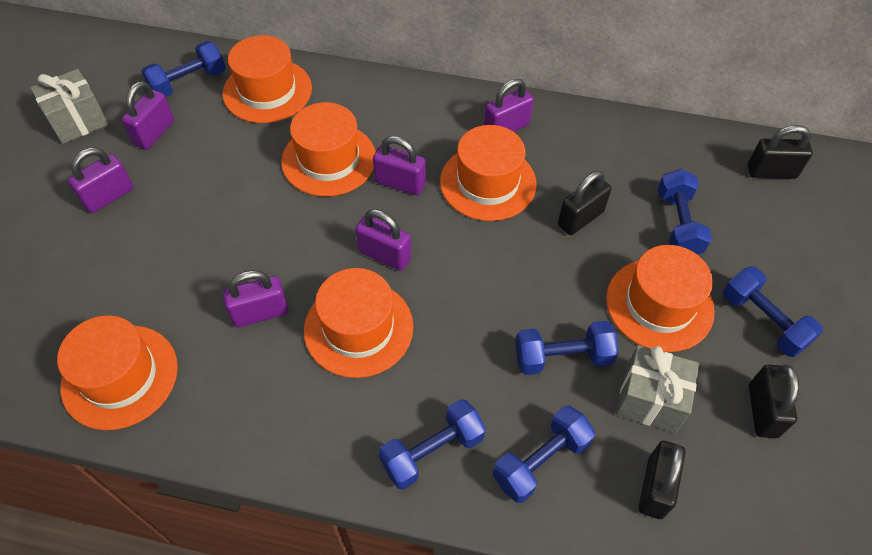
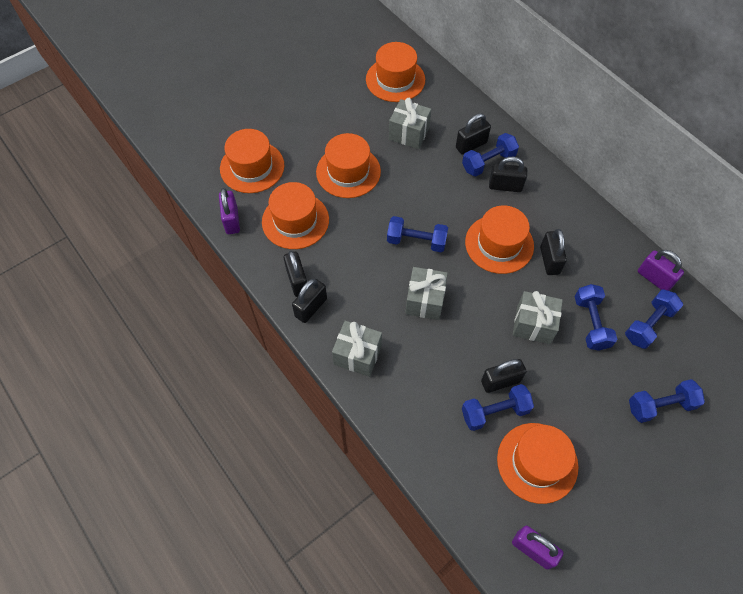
black padlock: 4 -> 6
grey gift: 2 -> 4
purple padlock: 6 -> 3

